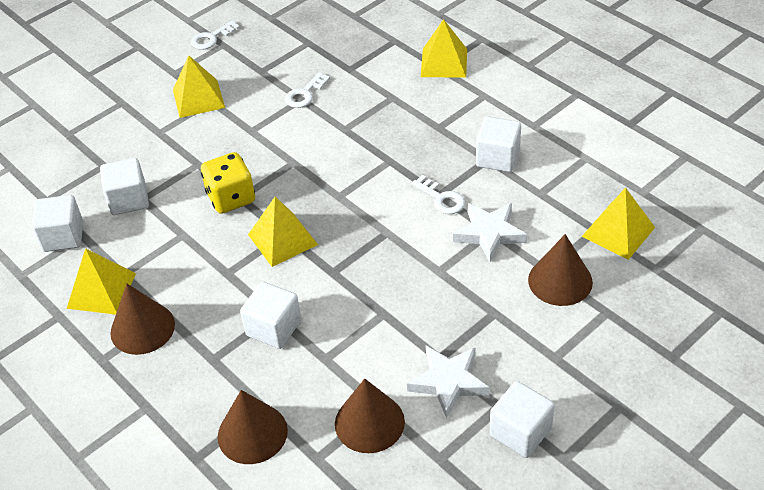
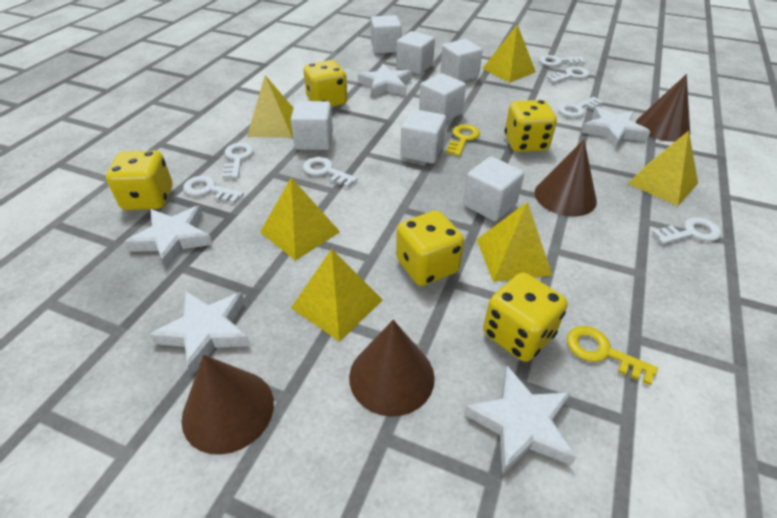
white cube: 5 -> 7
white key: 3 -> 7
white star: 2 -> 5
yellow dice: 1 -> 5
yellow key: 0 -> 2
yellow pyramid: 5 -> 6

